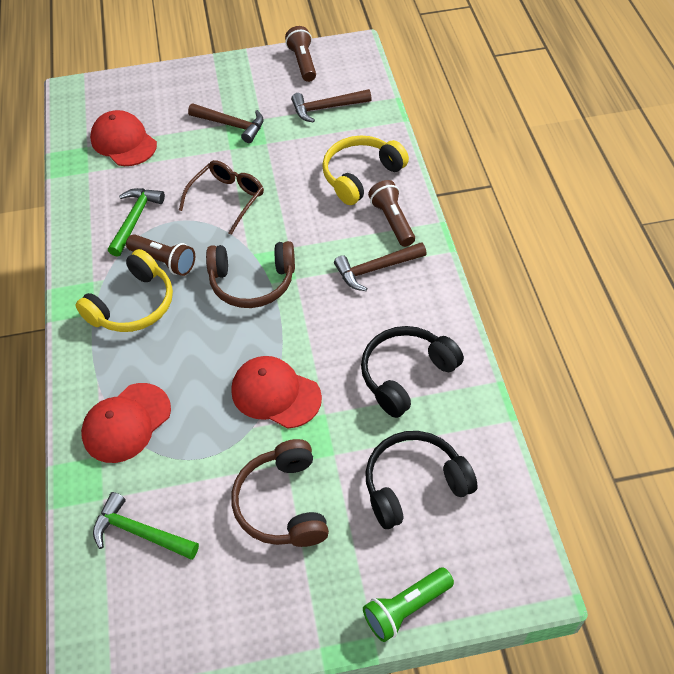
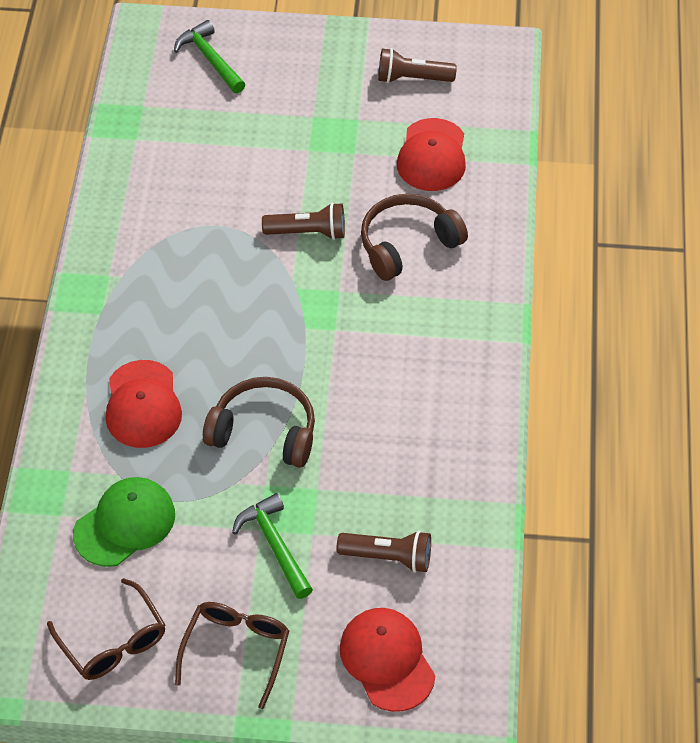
black headphones: 2 -> 0
brown glasses: 1 -> 2
brown hammer: 3 -> 0
green cap: 0 -> 1
green flashlight: 1 -> 0
yellow headphones: 2 -> 0

